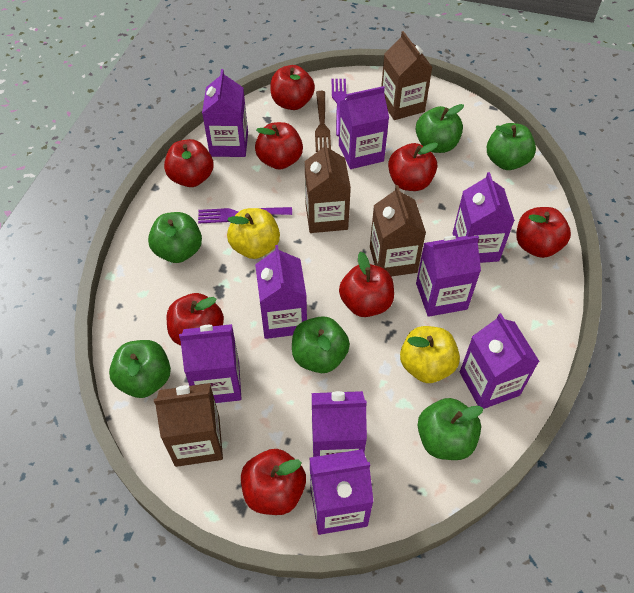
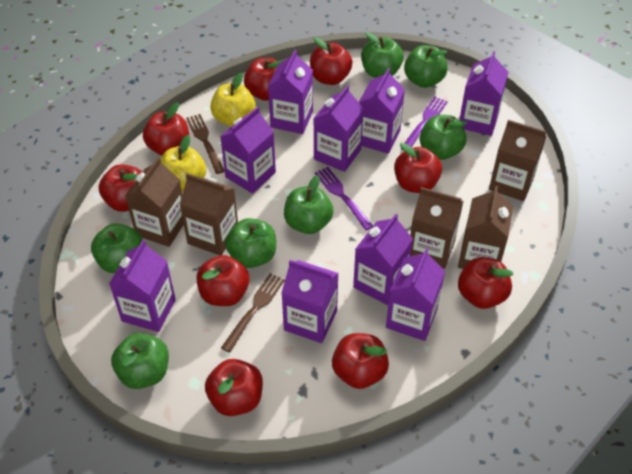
brown carton: 4 -> 5
brown fork: 1 -> 2
green apple: 6 -> 7
red apple: 8 -> 9

